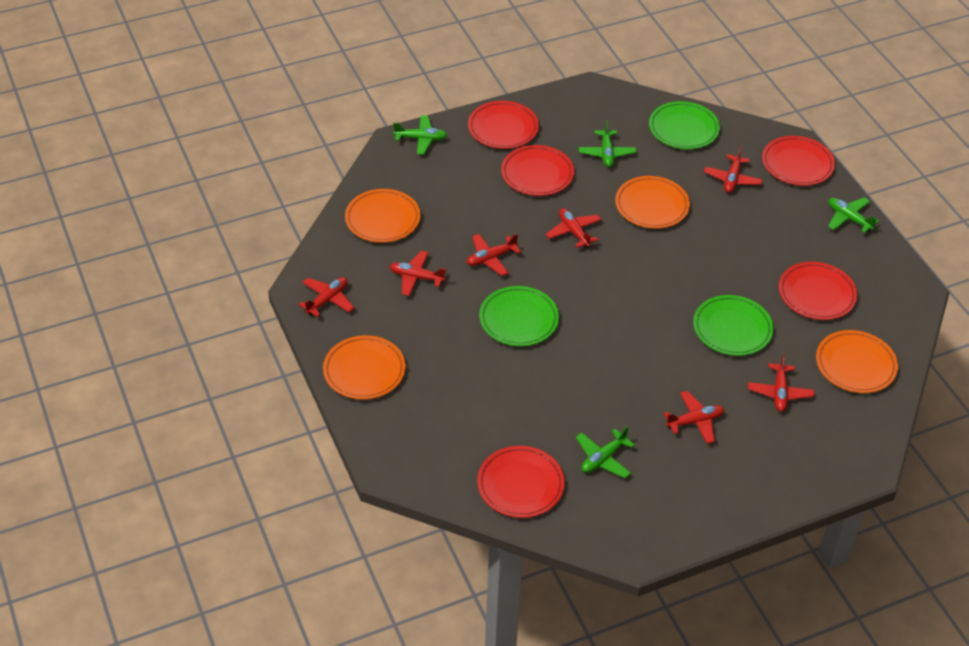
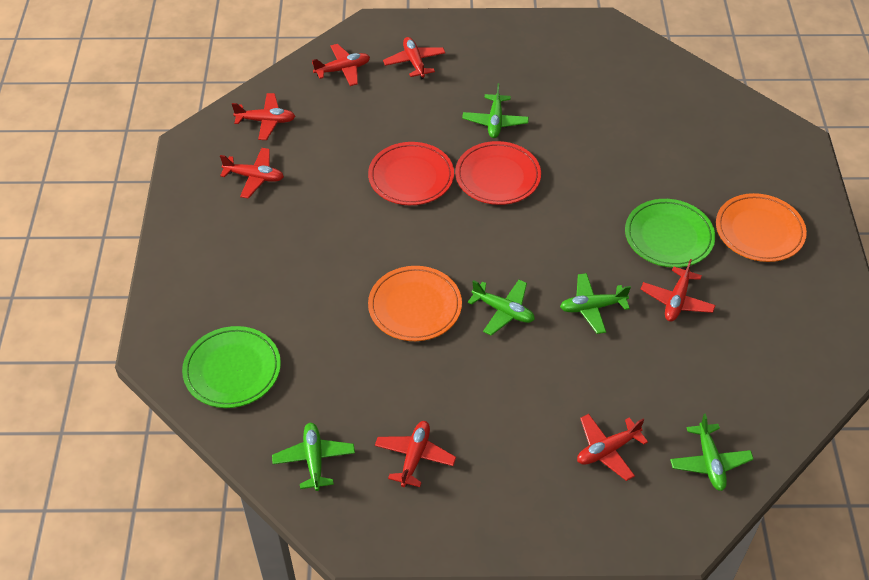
green plane: 4 -> 5
green plate: 3 -> 2
orange plate: 4 -> 2
red plate: 5 -> 2

